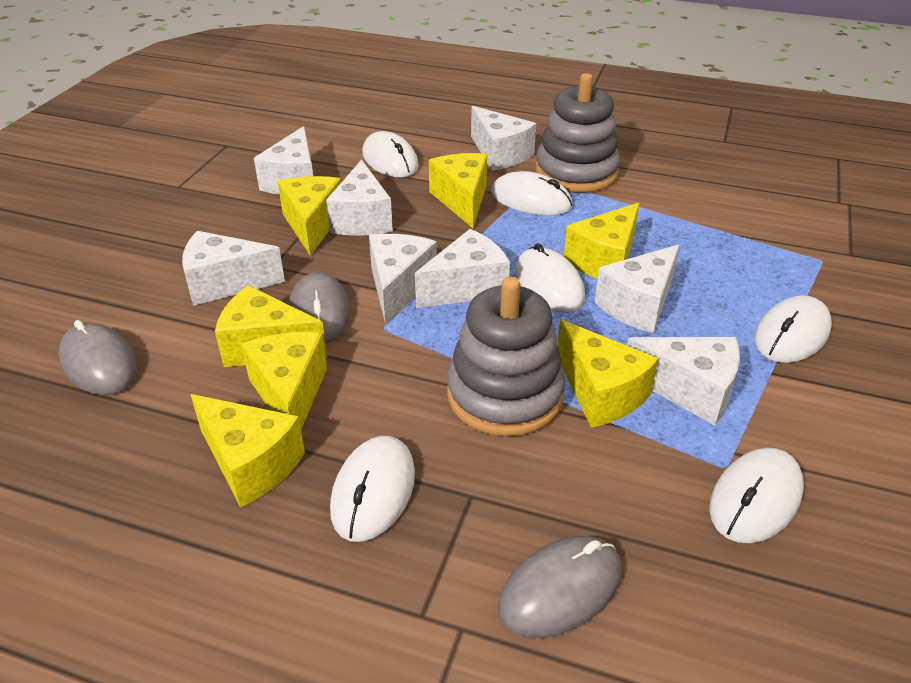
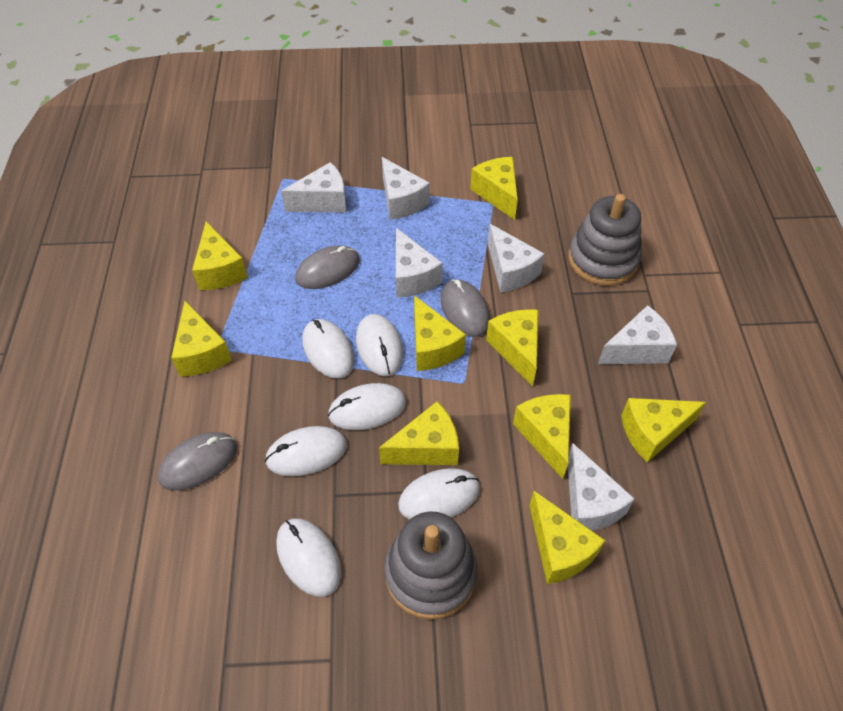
white cheese: 8 -> 6
yellow cheese: 7 -> 9

